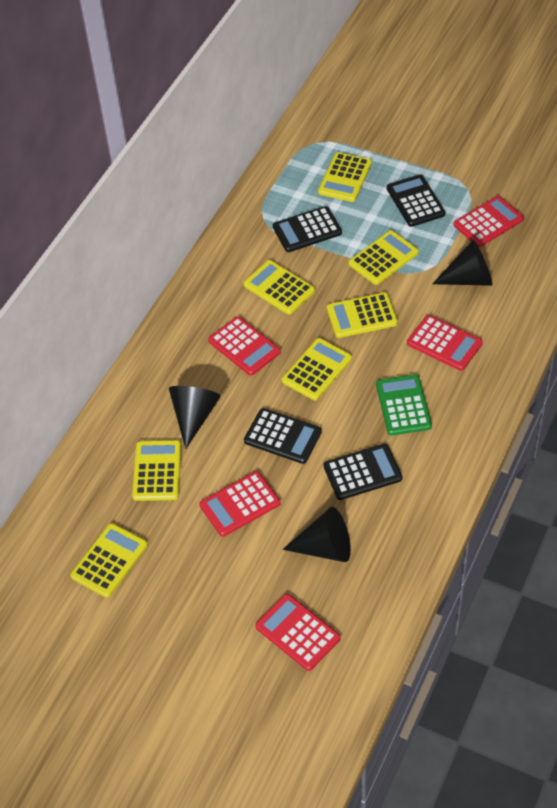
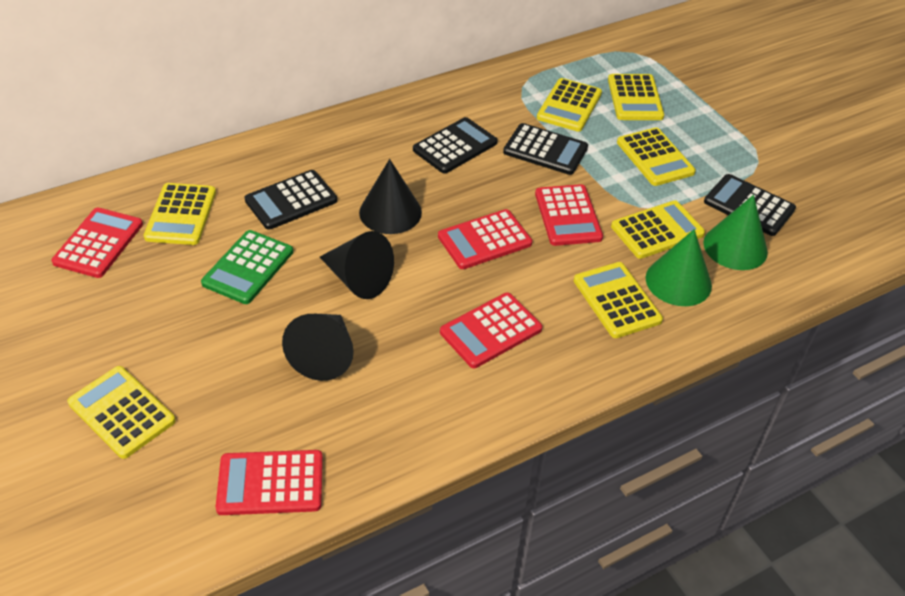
green cone: 0 -> 2

